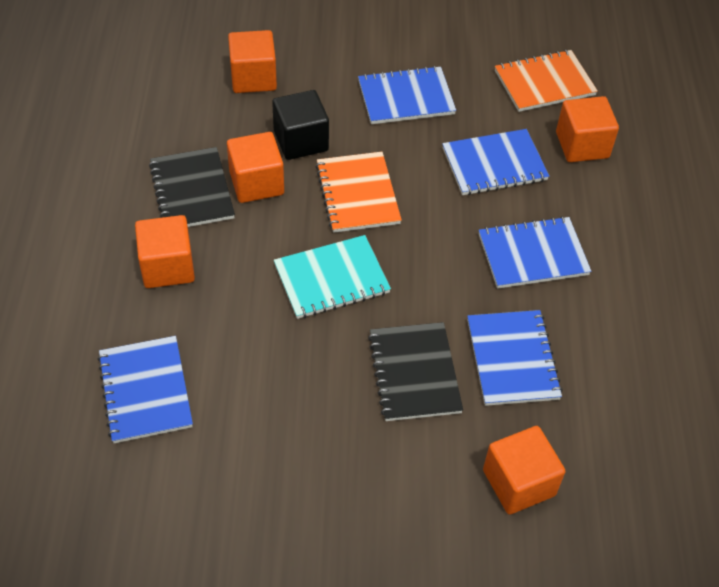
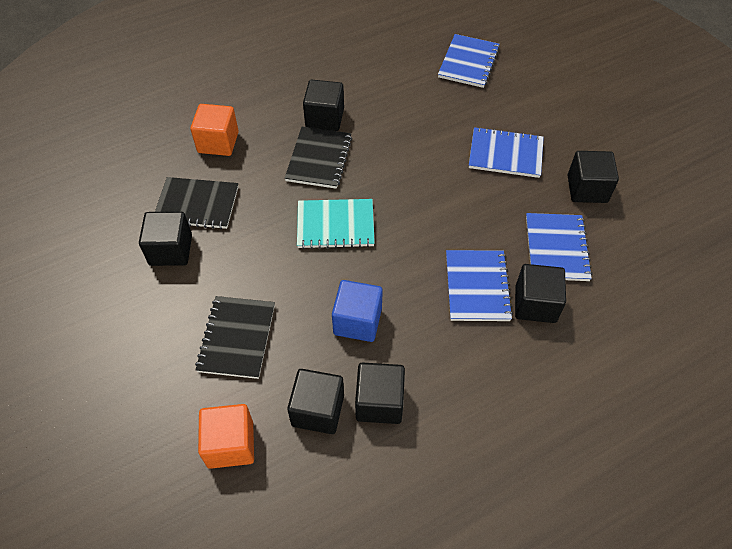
black cube: 1 -> 6
black notebook: 2 -> 3
blue cube: 0 -> 1
blue notebook: 5 -> 4
orange cube: 5 -> 2
orange notebook: 2 -> 0

